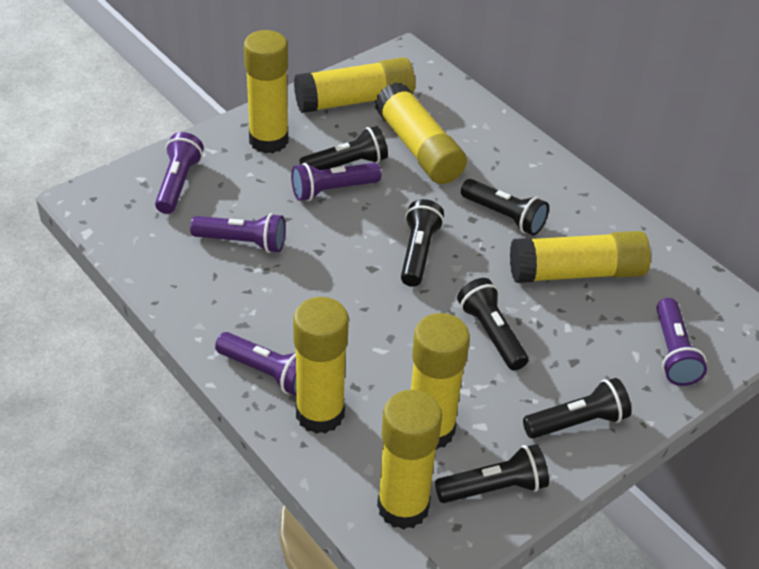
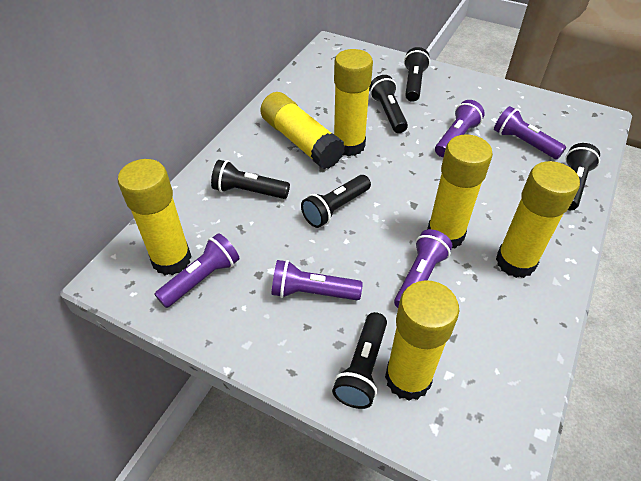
yellow glue stick: 7 -> 6

